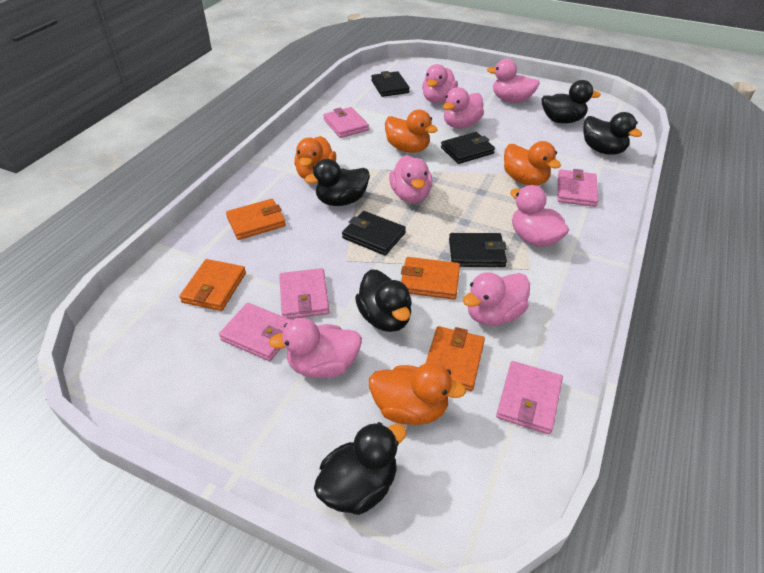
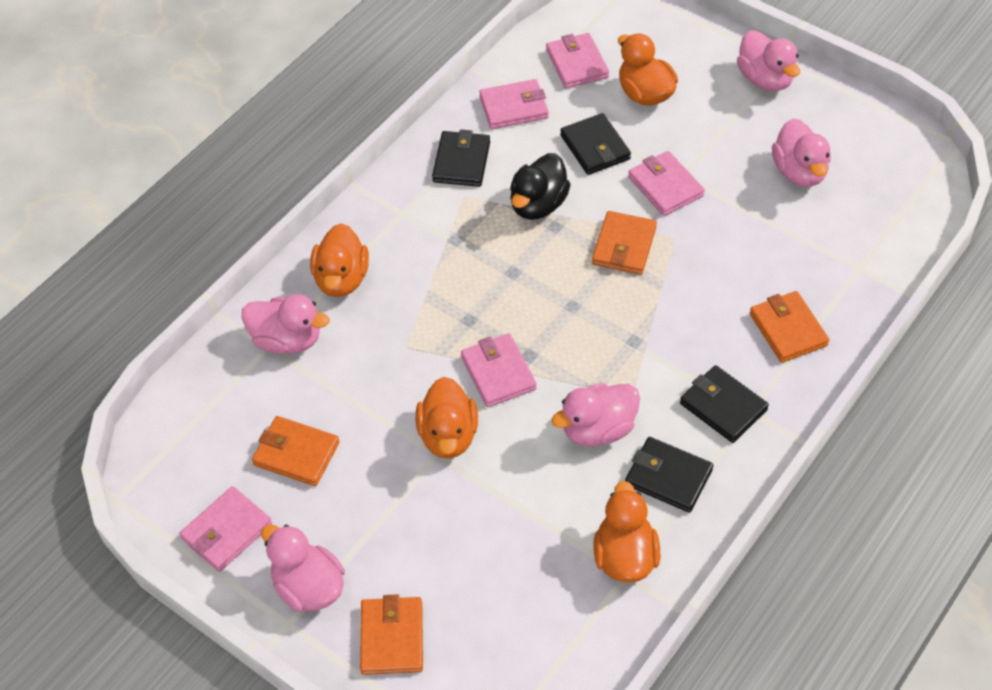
black duck: 5 -> 1
pink duck: 7 -> 5

